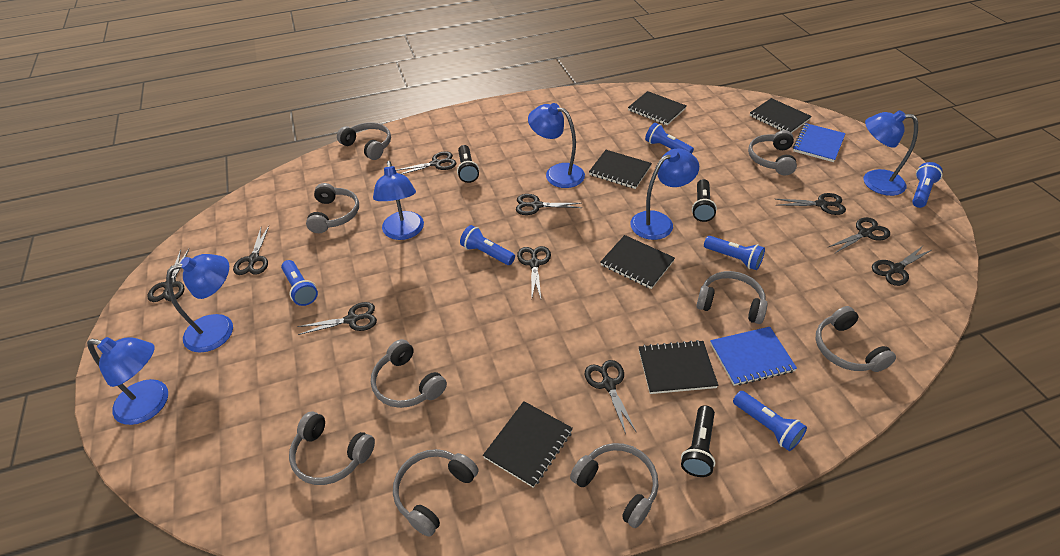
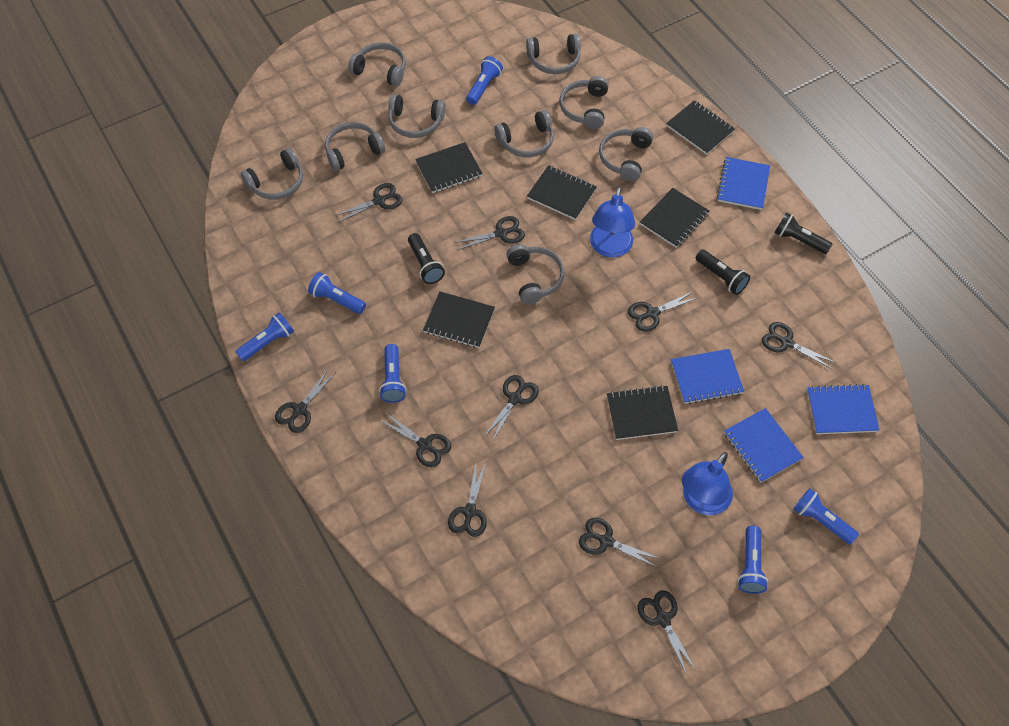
blue lamp: 6 -> 2
blue notebook: 2 -> 4

